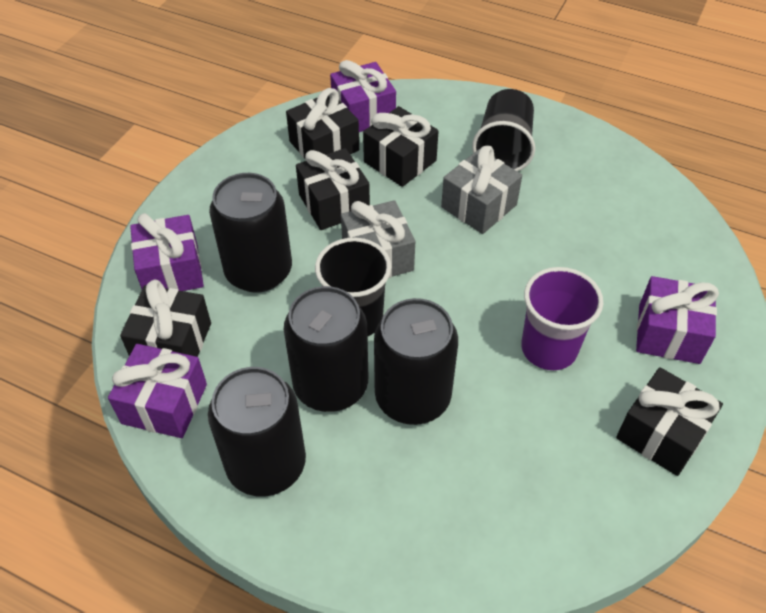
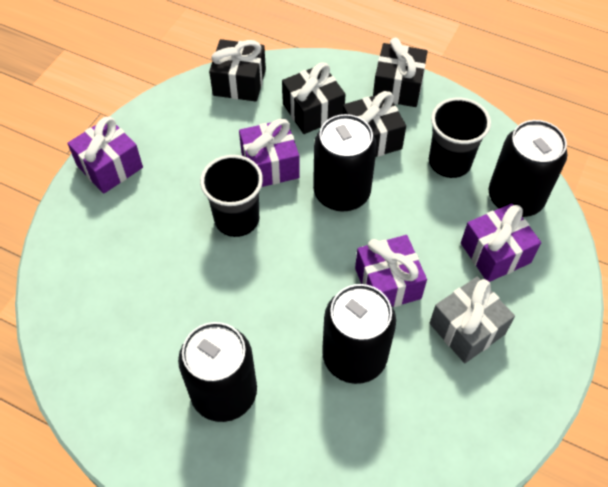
black gift: 5 -> 4
grey gift: 2 -> 1
purple cup: 1 -> 0

